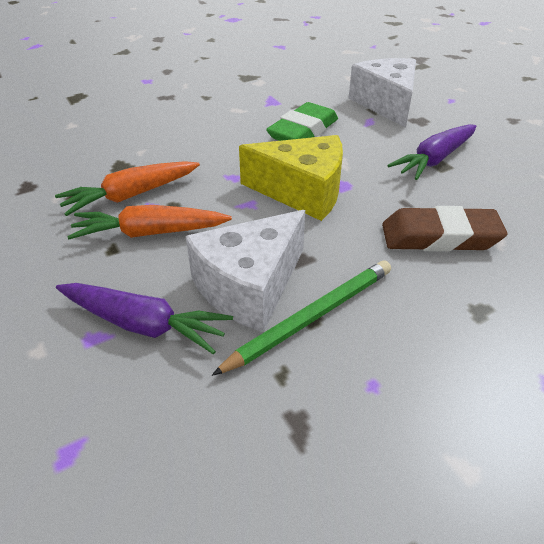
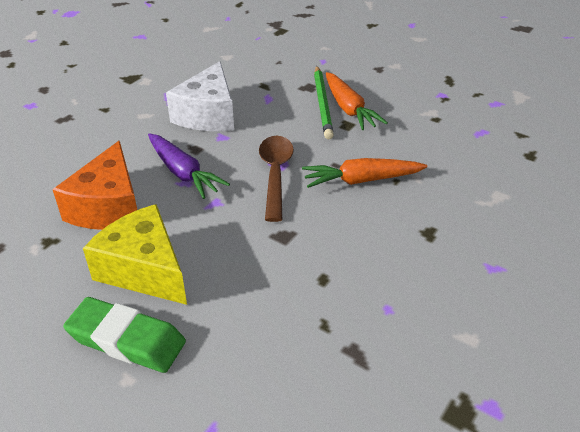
brown eraser: 1 -> 0
brown spoon: 0 -> 1
orange cheese: 0 -> 1
purple carrot: 2 -> 1
white cheese: 2 -> 1

